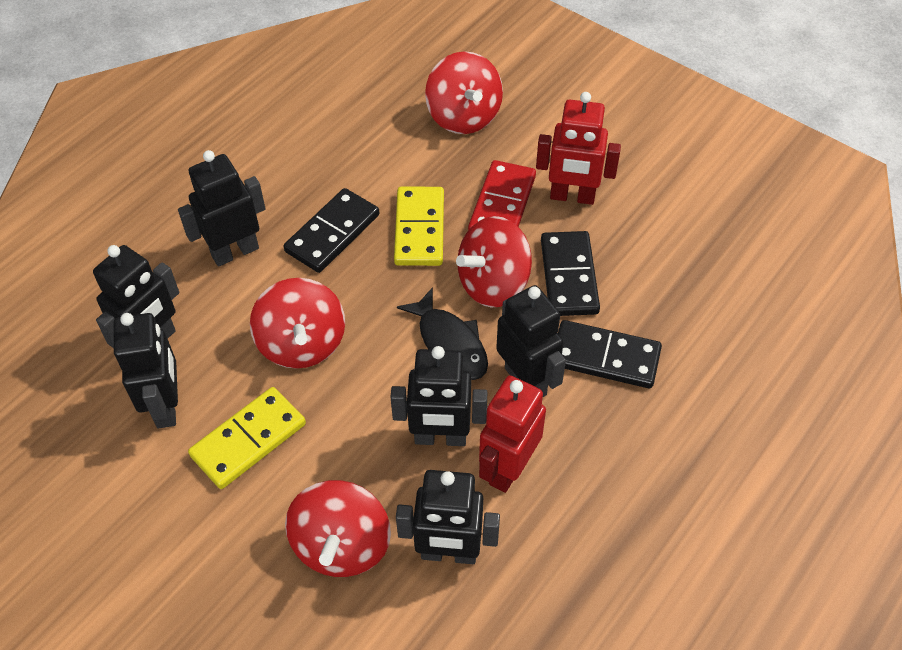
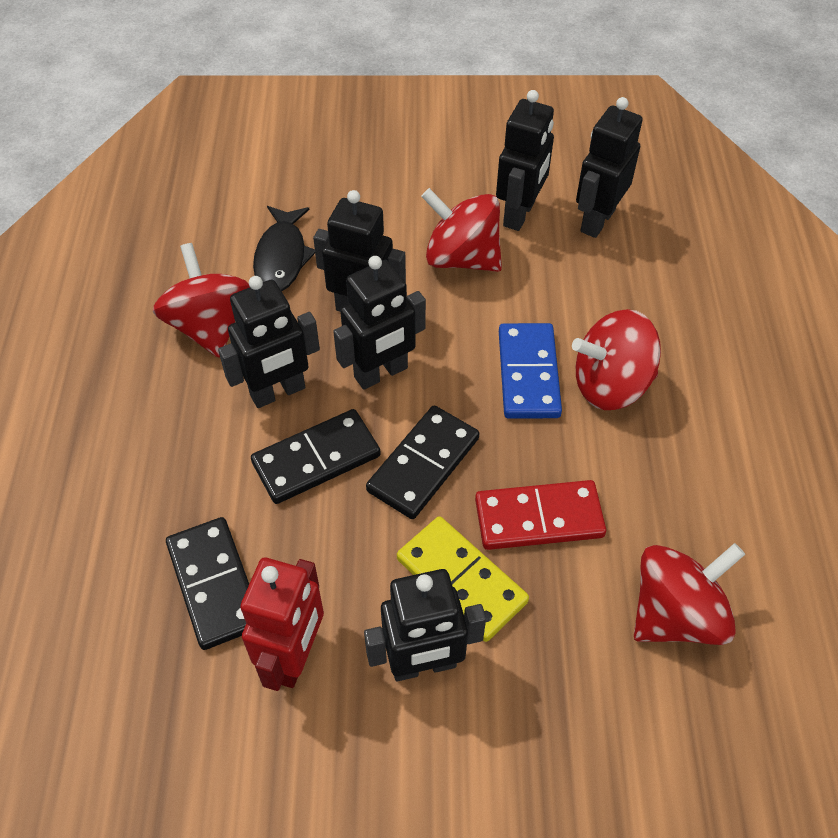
blue domino: 0 -> 1
red robot: 2 -> 1
yellow domino: 2 -> 1

